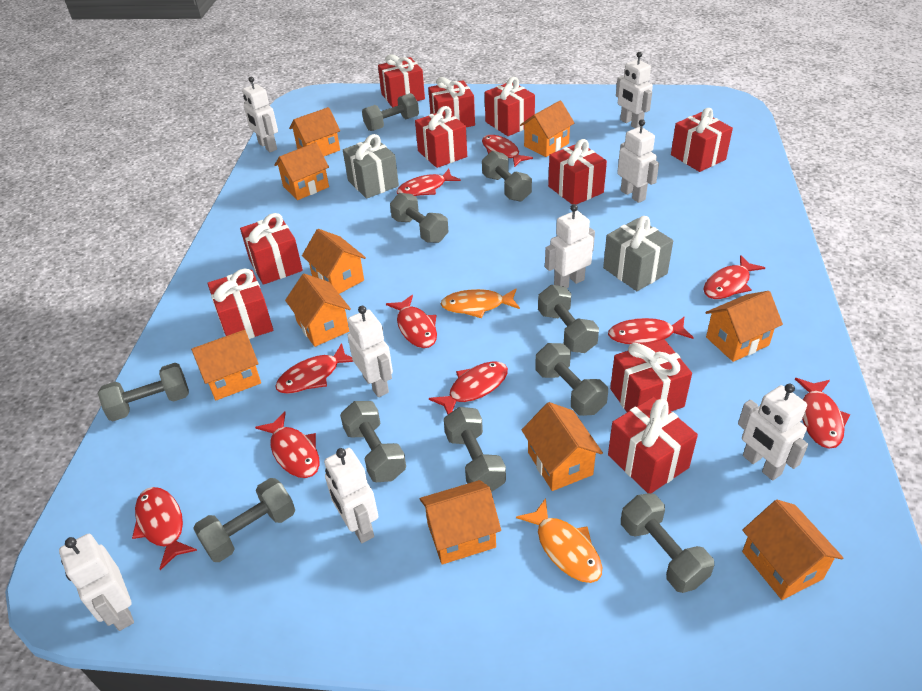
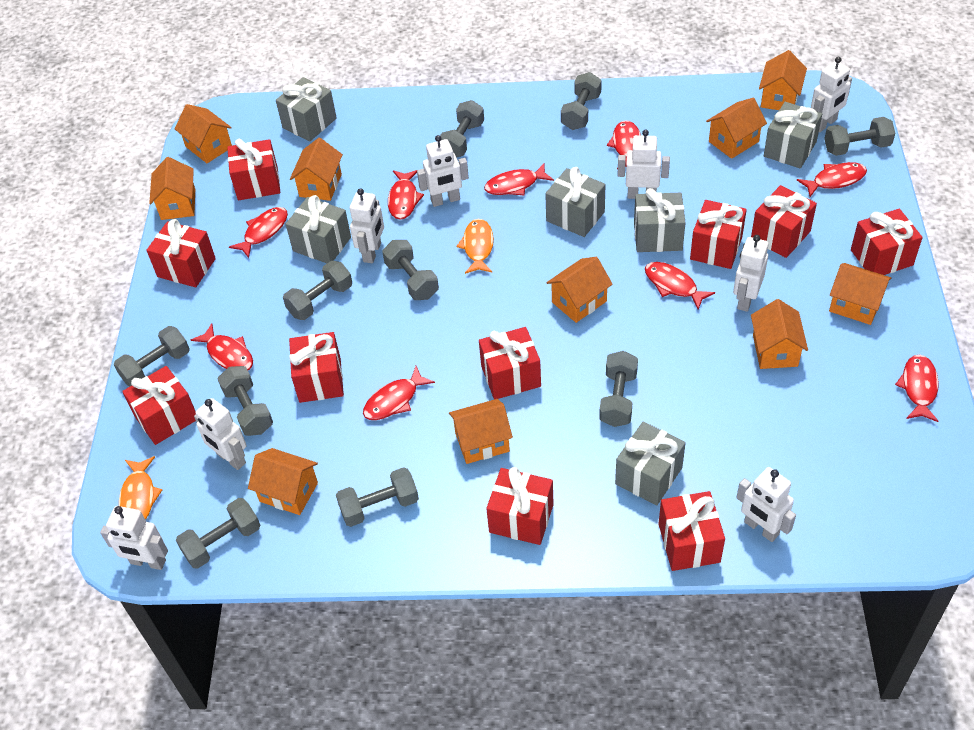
grey gift: 2 -> 6
red fish: 10 -> 9

